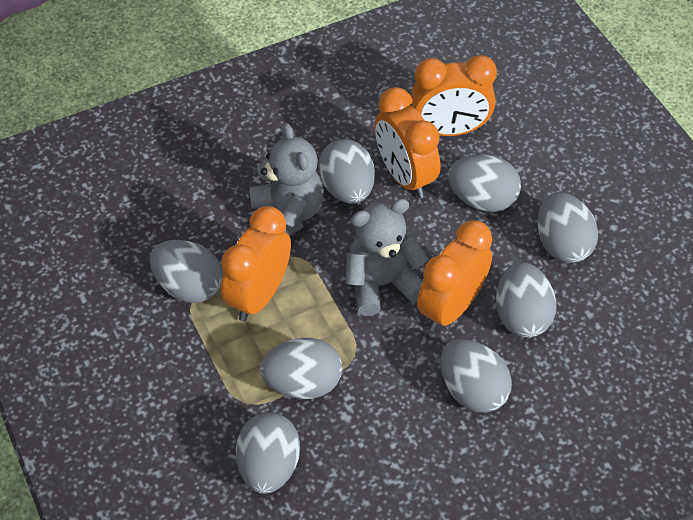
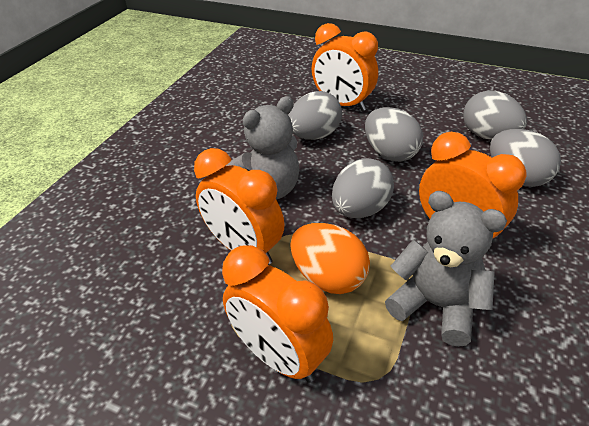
grey egg: 8 -> 5
orange egg: 0 -> 1

